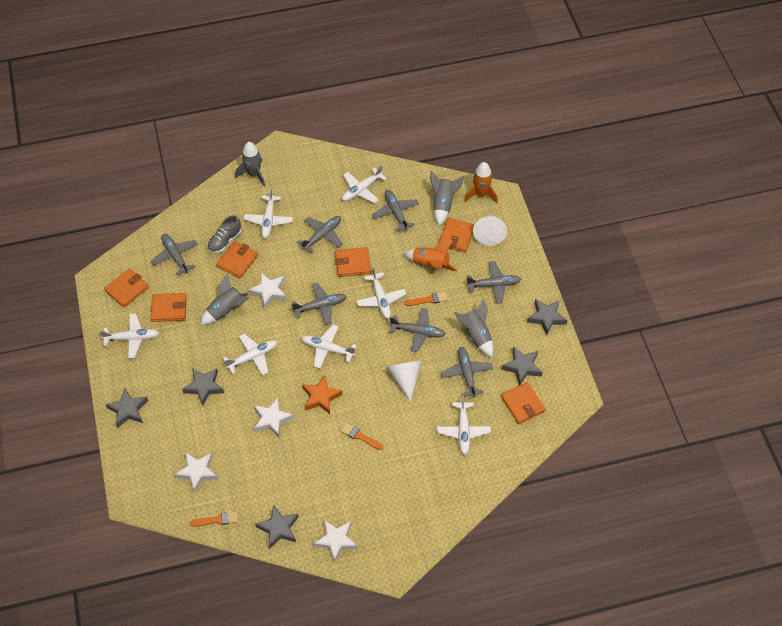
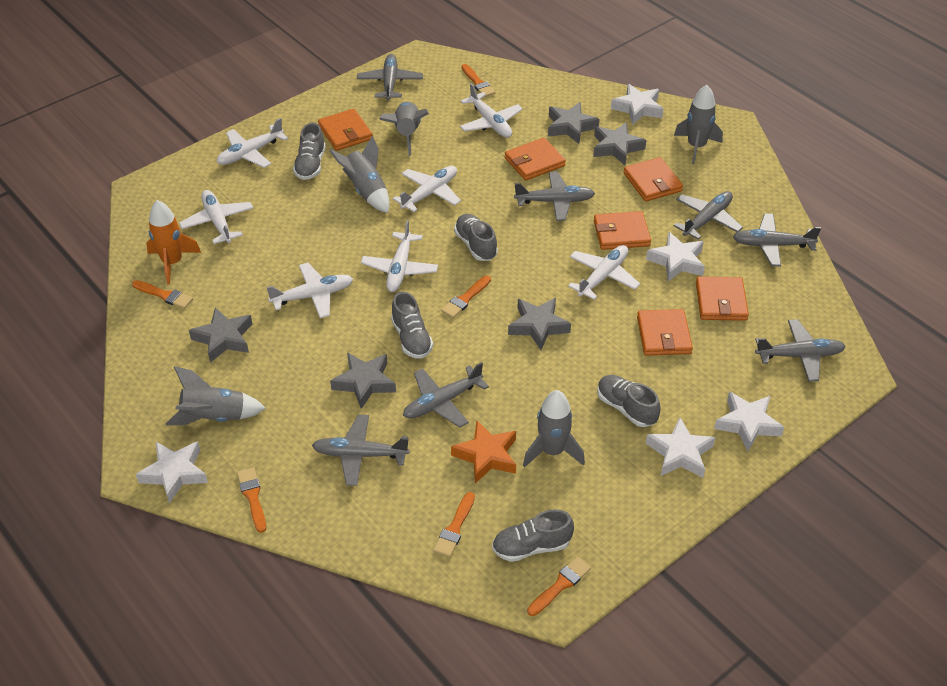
grey rocket: 4 -> 5
grey shoe: 1 -> 5
orange brush: 3 -> 6
orange rocket: 2 -> 1
white cone: 2 -> 0
white star: 4 -> 5

